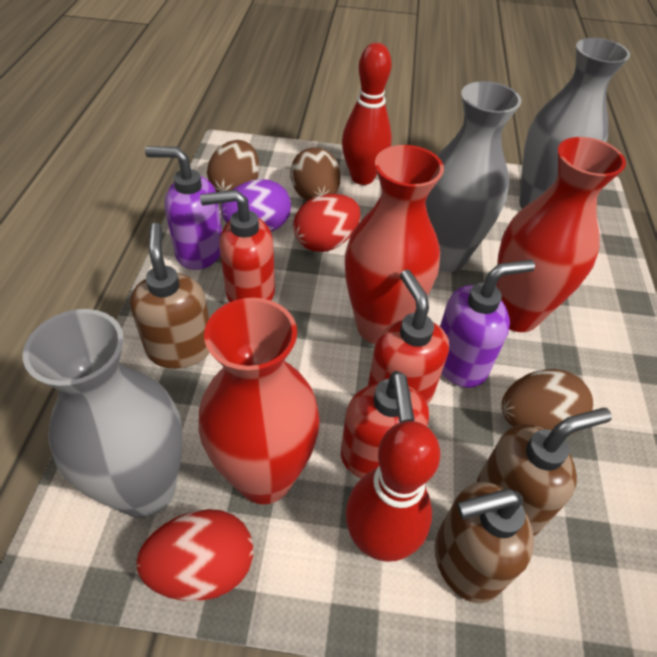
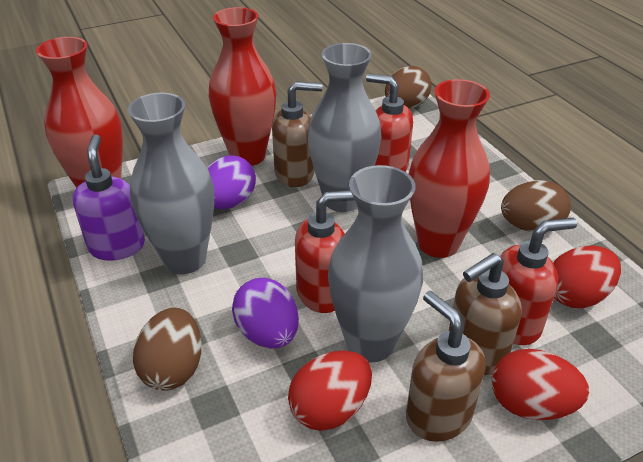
purple egg: 1 -> 2
purple soap dispenser: 2 -> 1
red bowling pin: 2 -> 0
red egg: 2 -> 3

